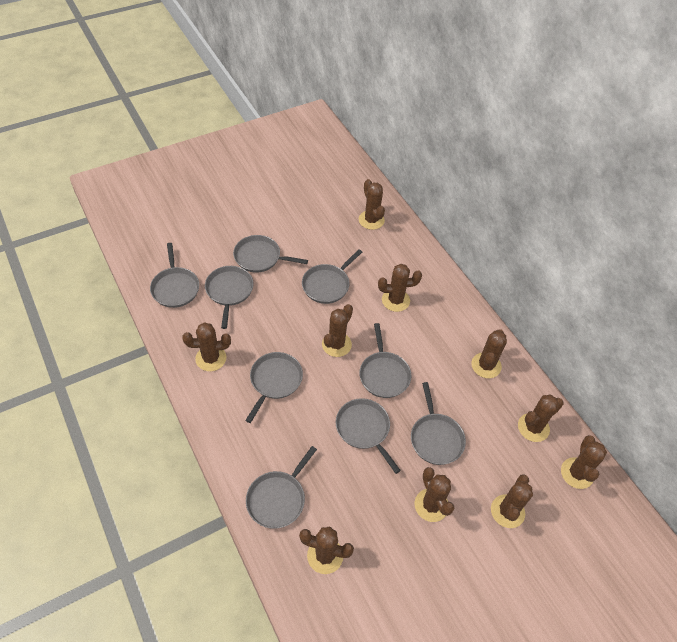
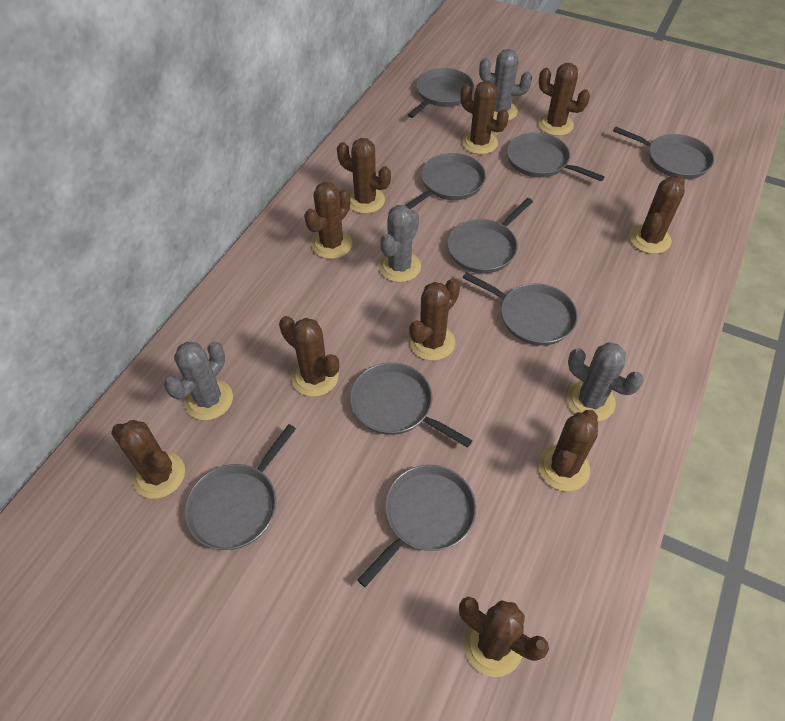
grey cactus: 0 -> 4

